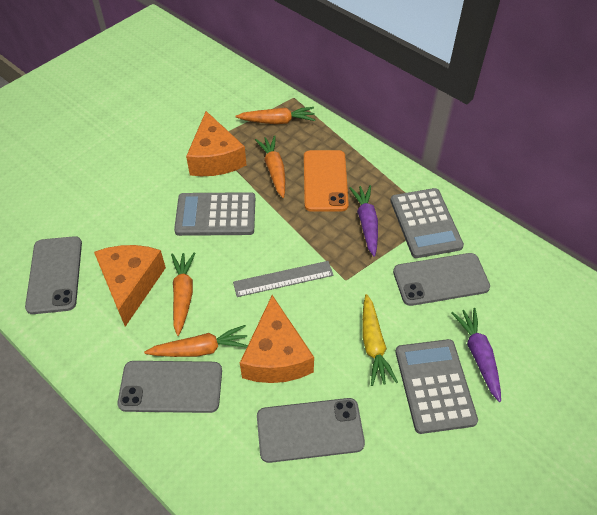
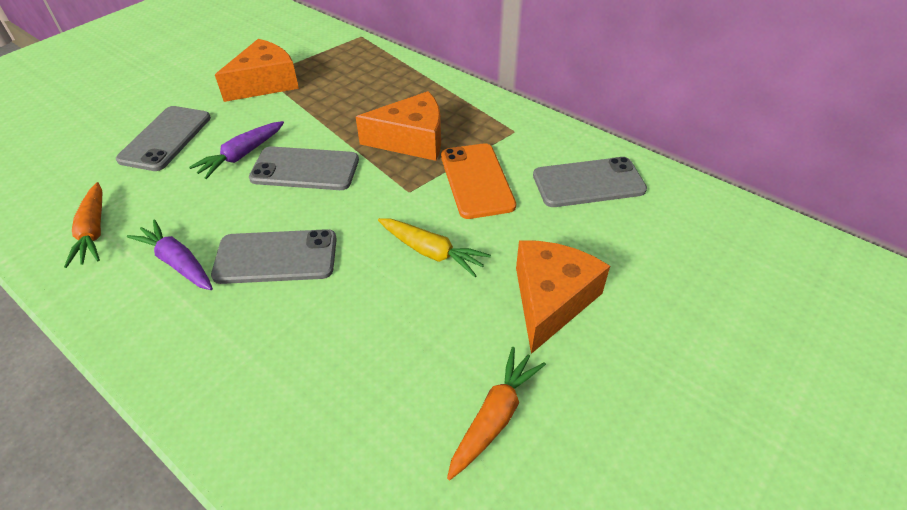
grey calculator: 3 -> 0
grey ruler: 1 -> 0
orange carrot: 4 -> 2

